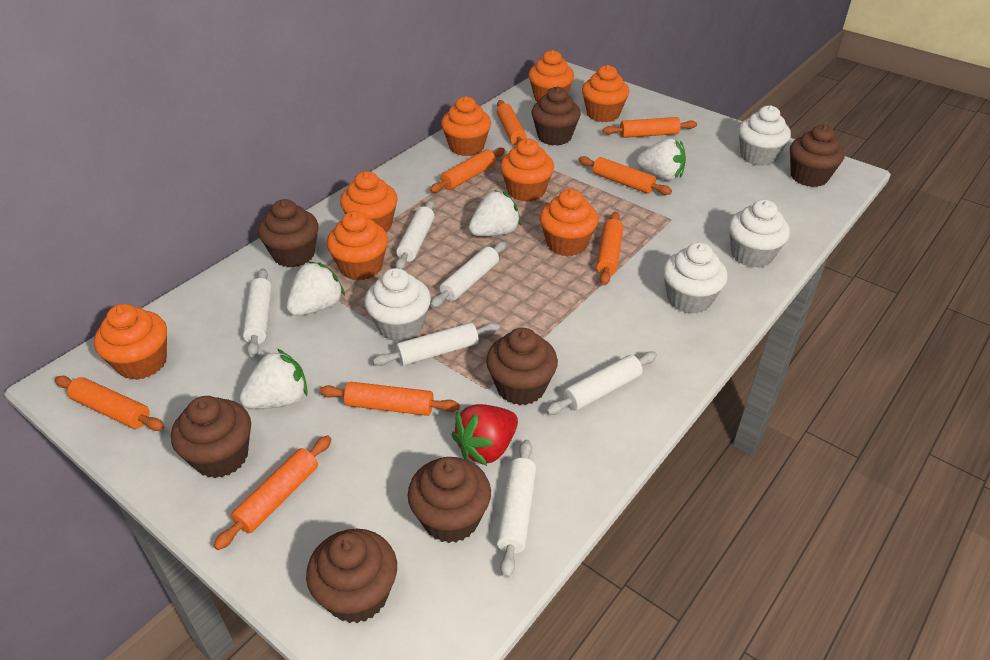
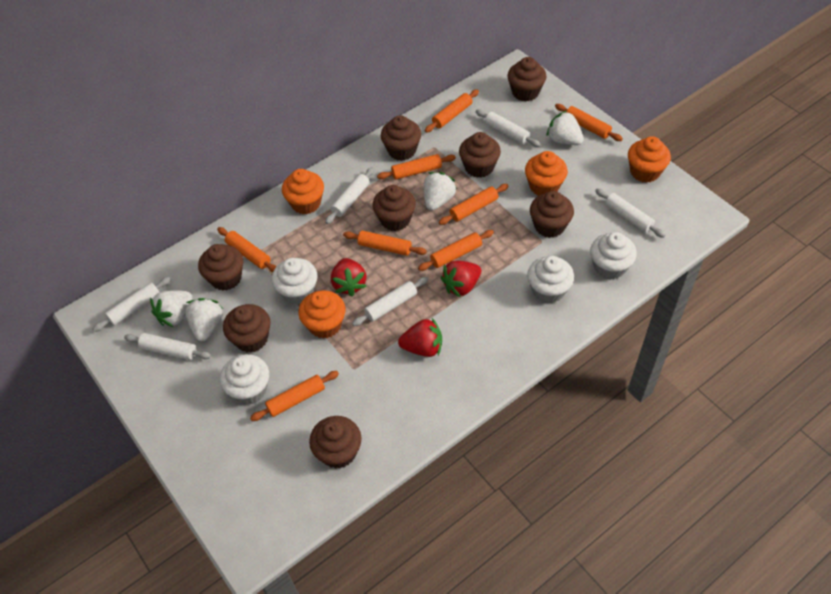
brown cupcake: 7 -> 8
orange cupcake: 8 -> 4
red strawberry: 1 -> 3

